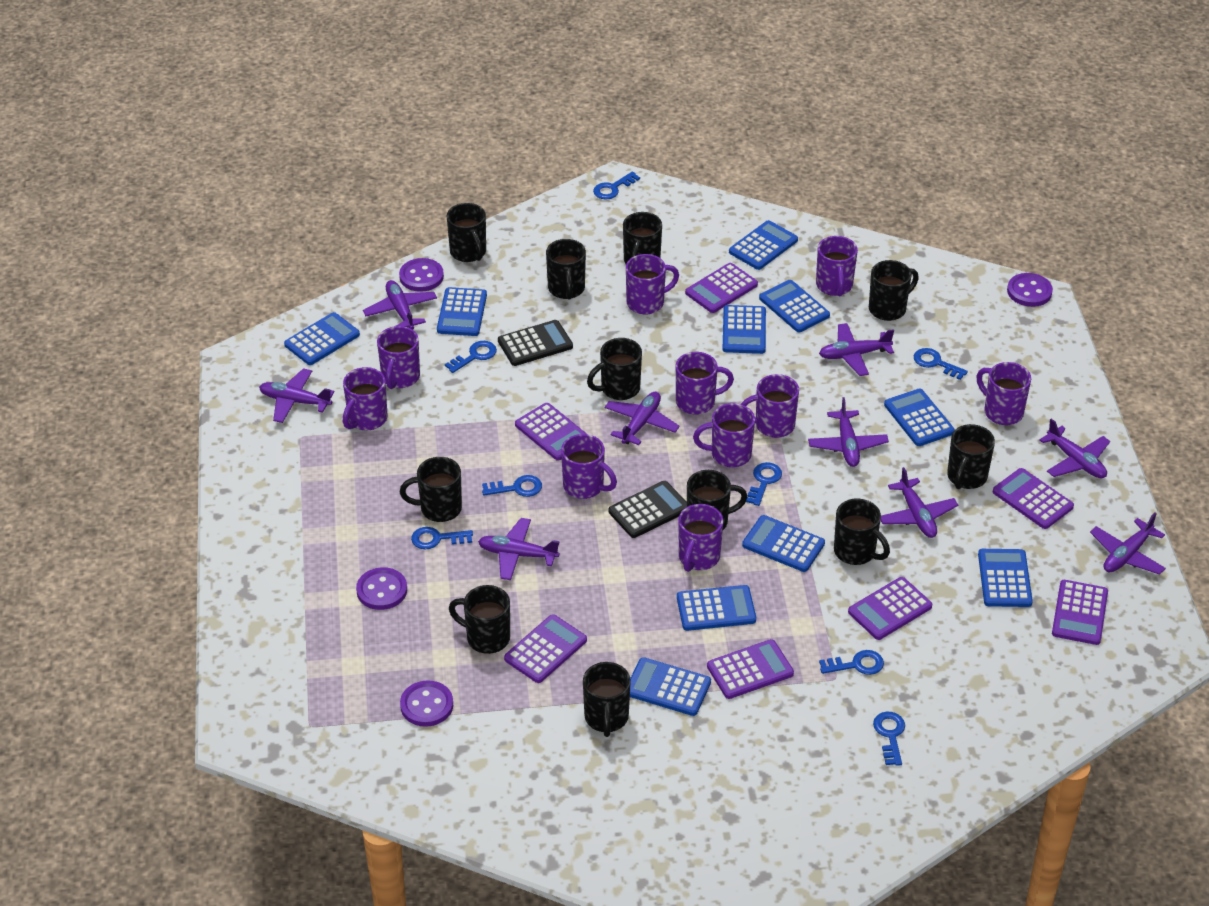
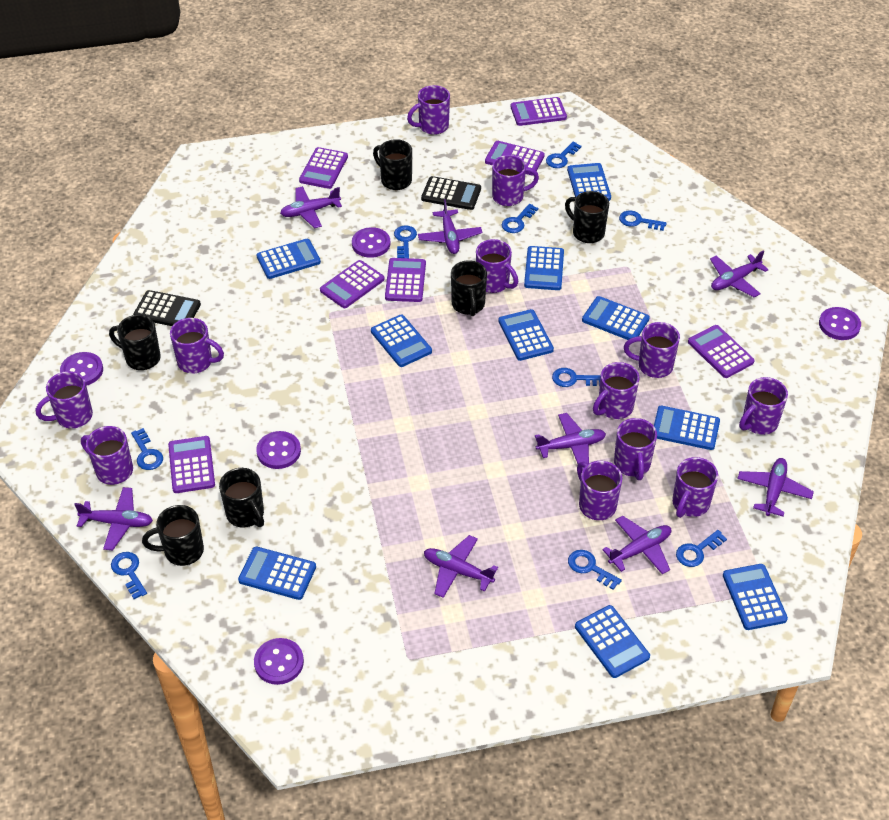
black mug: 11 -> 6
blue key: 8 -> 9
purple button: 4 -> 5
purple mug: 10 -> 12
purple plane: 9 -> 8

